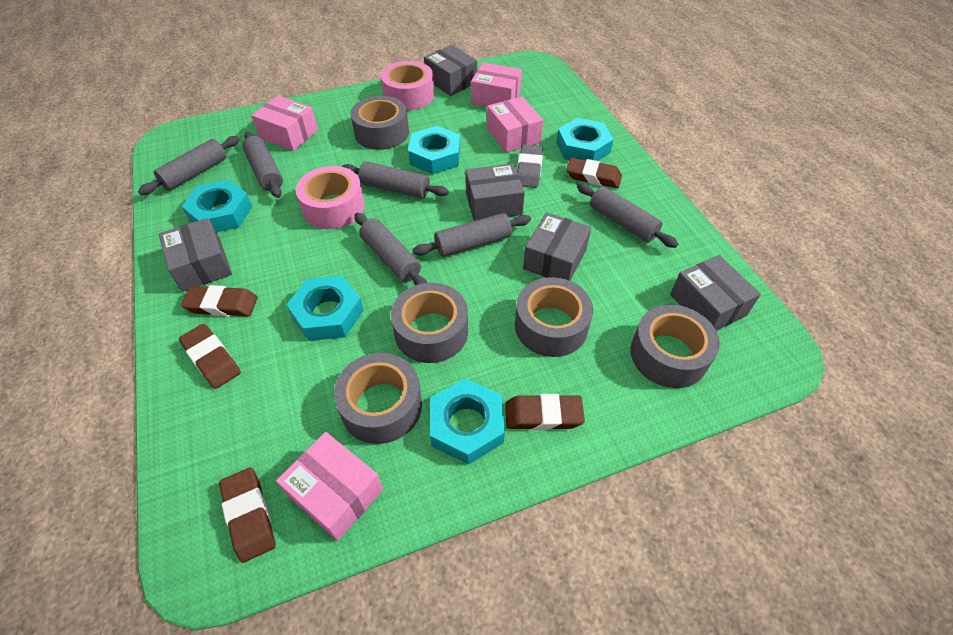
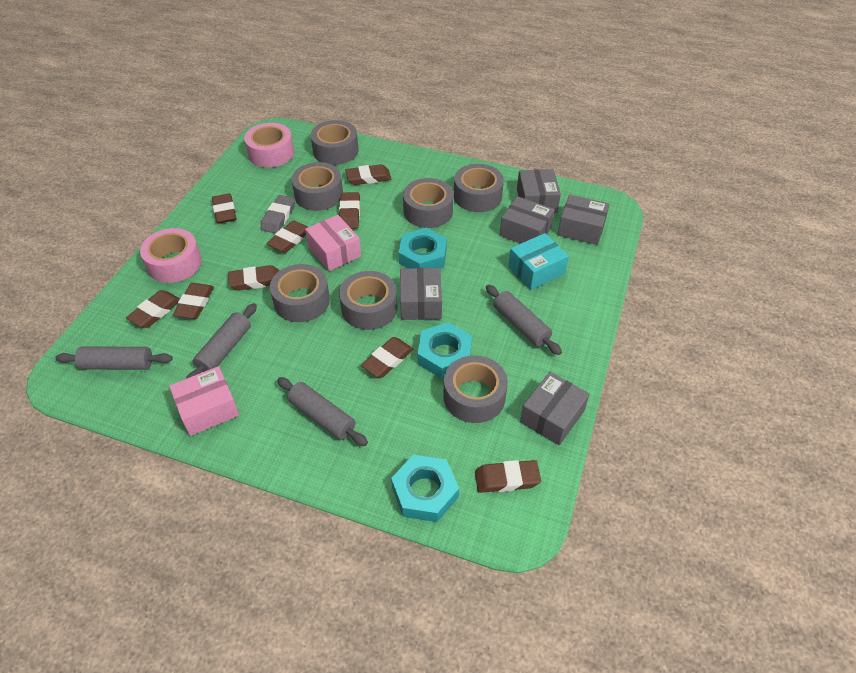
brown eraser: 5 -> 9
grey rolling pin: 6 -> 4
grey tape: 5 -> 7
pink box: 4 -> 2
turquoise box: 0 -> 1
turquoise nut: 5 -> 3

